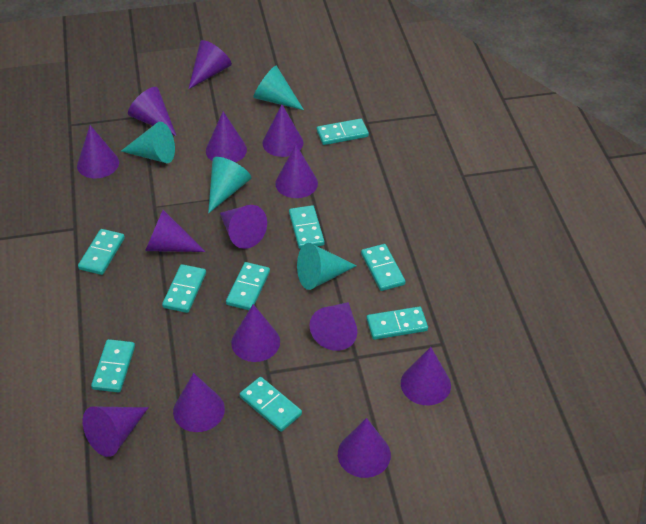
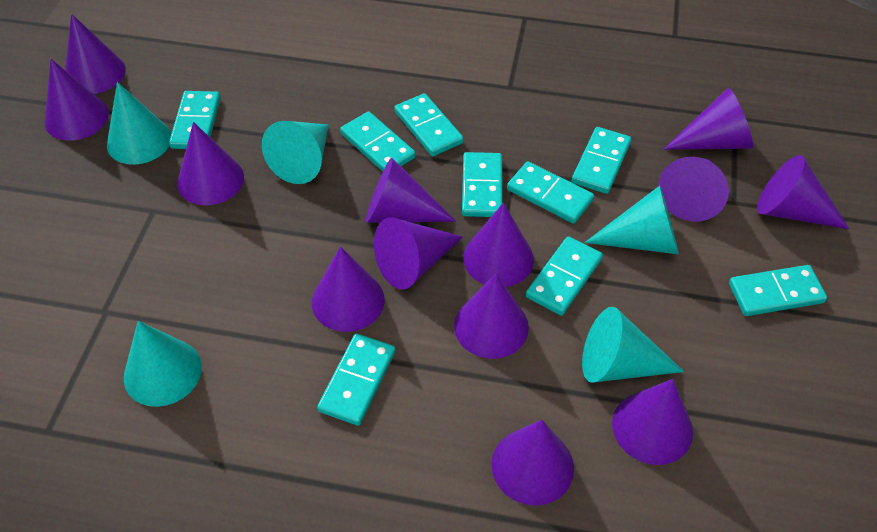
purple cone: 14 -> 13
turquoise cone: 4 -> 5

